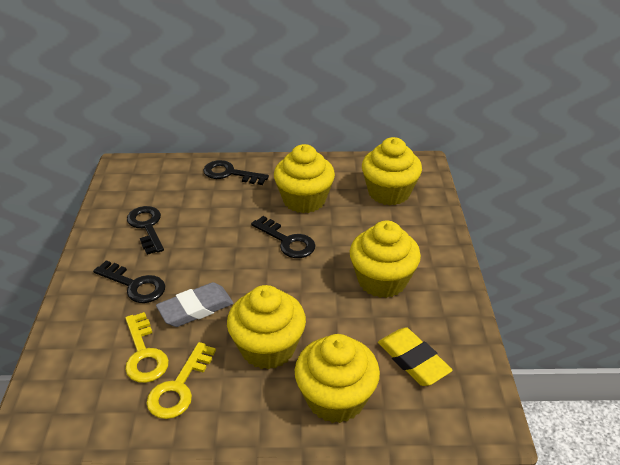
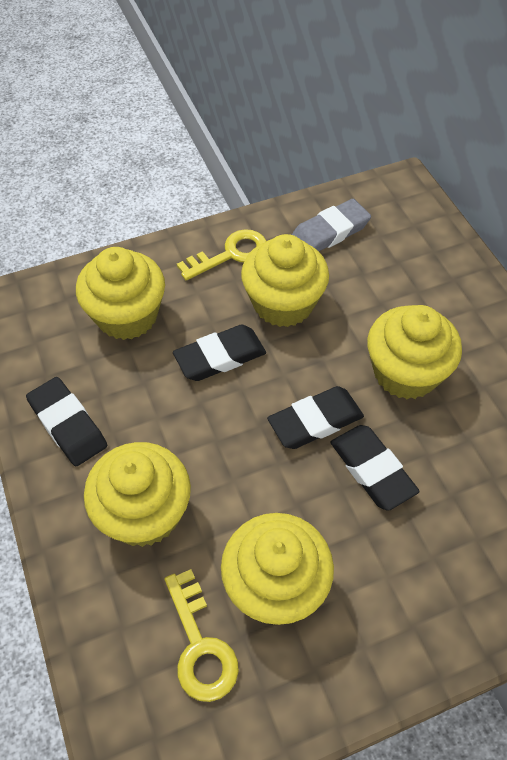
black eraser: 0 -> 4
black key: 4 -> 0
yellow eraser: 1 -> 0

